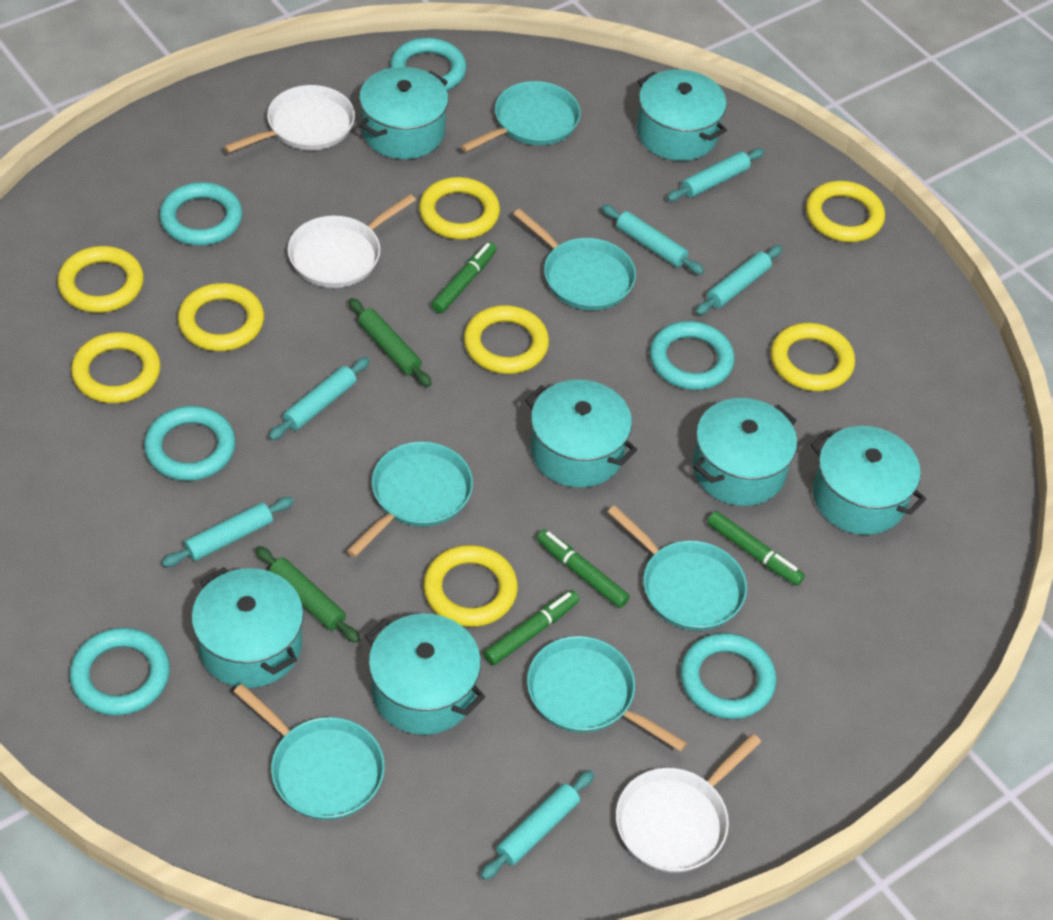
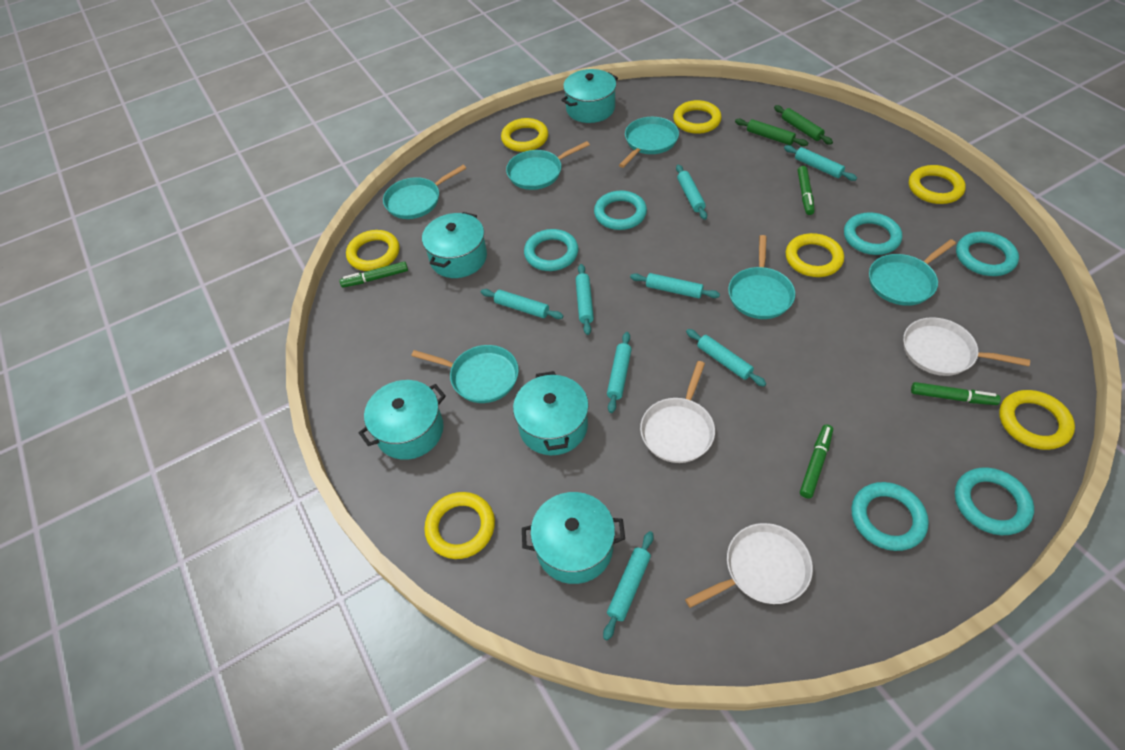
turquoise pot: 7 -> 5
turquoise rolling pin: 6 -> 8
yellow ring: 8 -> 7

